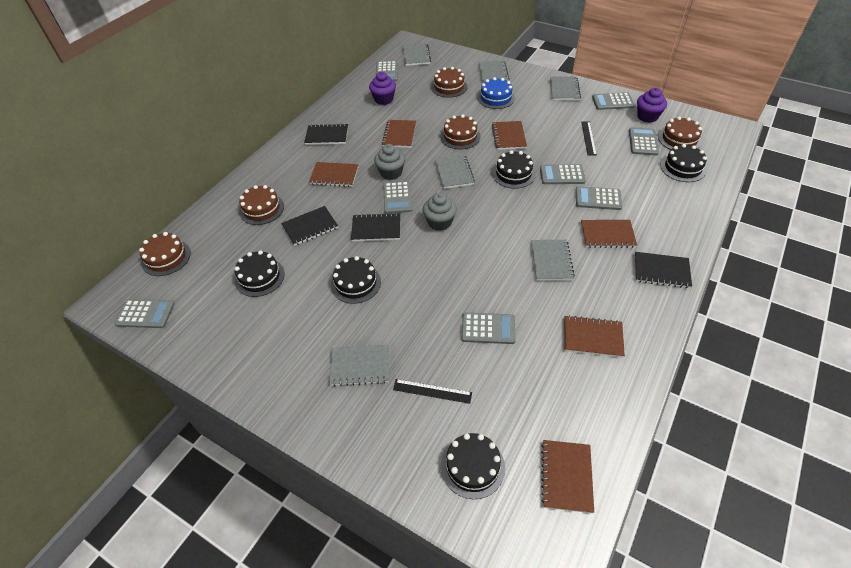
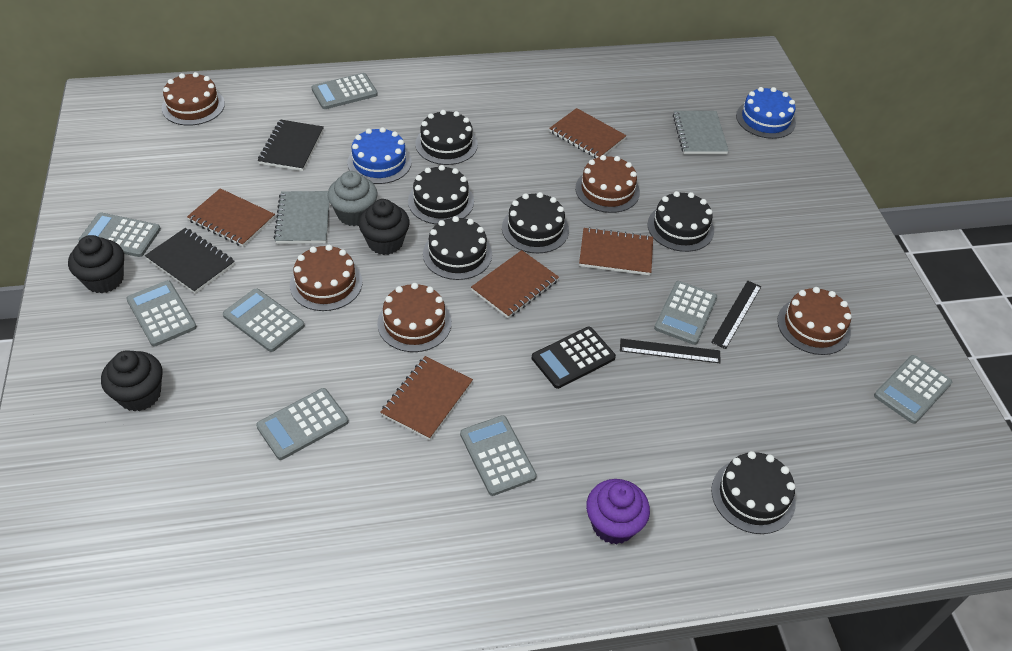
black cake: 5 -> 6
black calculator: 0 -> 1
black cupcake: 0 -> 3
black notebook: 4 -> 2
blue cake: 1 -> 2
brown notebook: 6 -> 5
grey cupcake: 2 -> 1
grey notebook: 6 -> 2
purple cupcake: 2 -> 1

